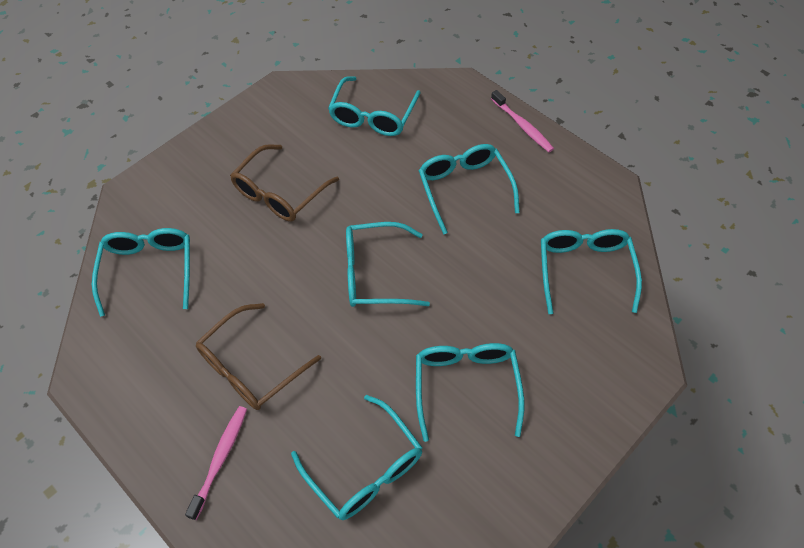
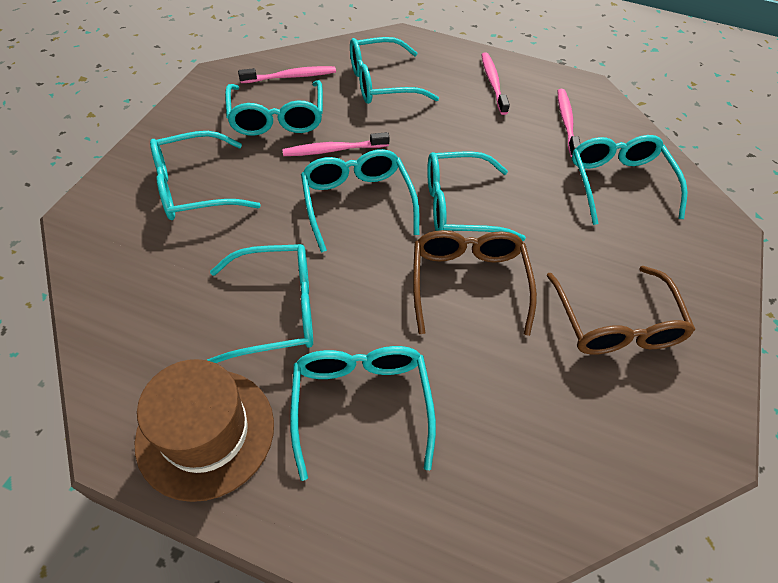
brown hat: 0 -> 1
pink toothbrush: 2 -> 4
turquoise glasses: 7 -> 8

